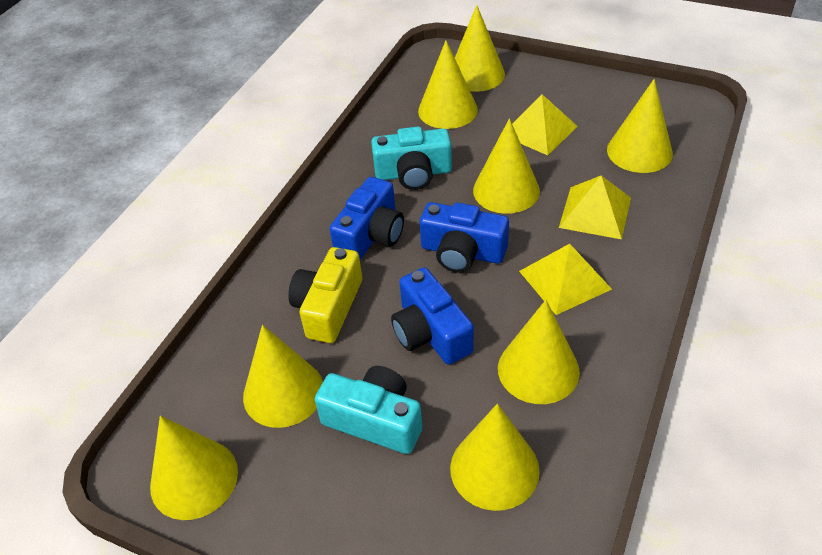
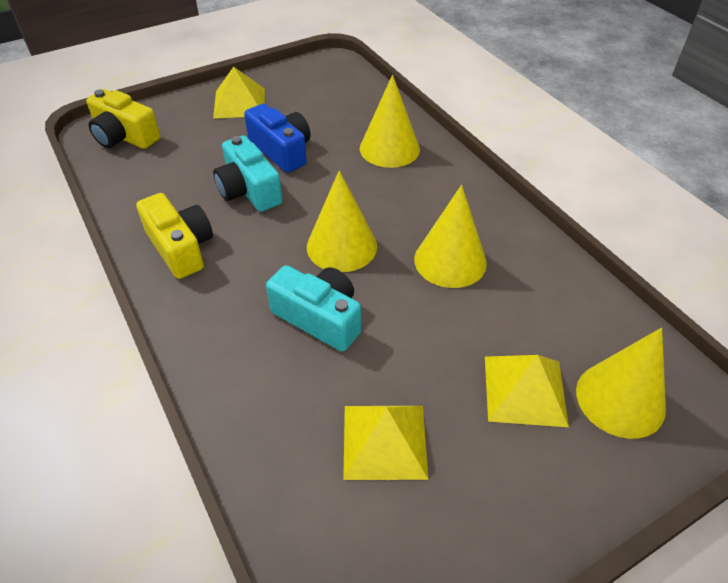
blue camera: 3 -> 1
yellow camera: 1 -> 2
yellow cone: 8 -> 4

